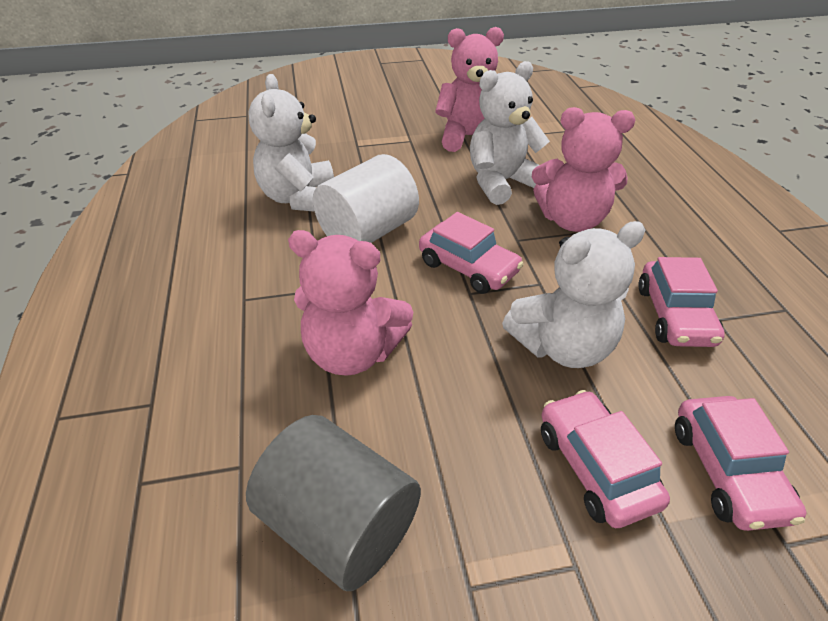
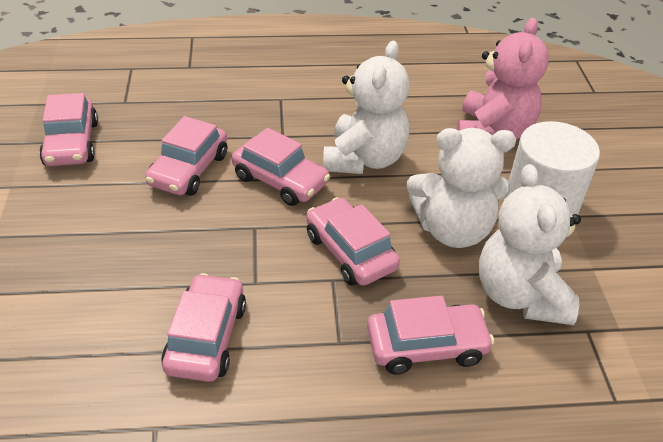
grey cylinder: 1 -> 0
pink car: 4 -> 6
pink teddy bear: 3 -> 1

